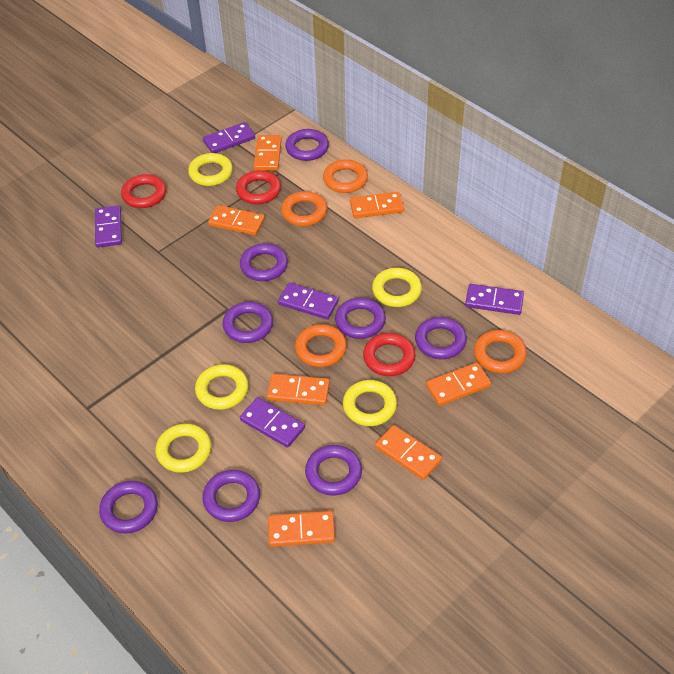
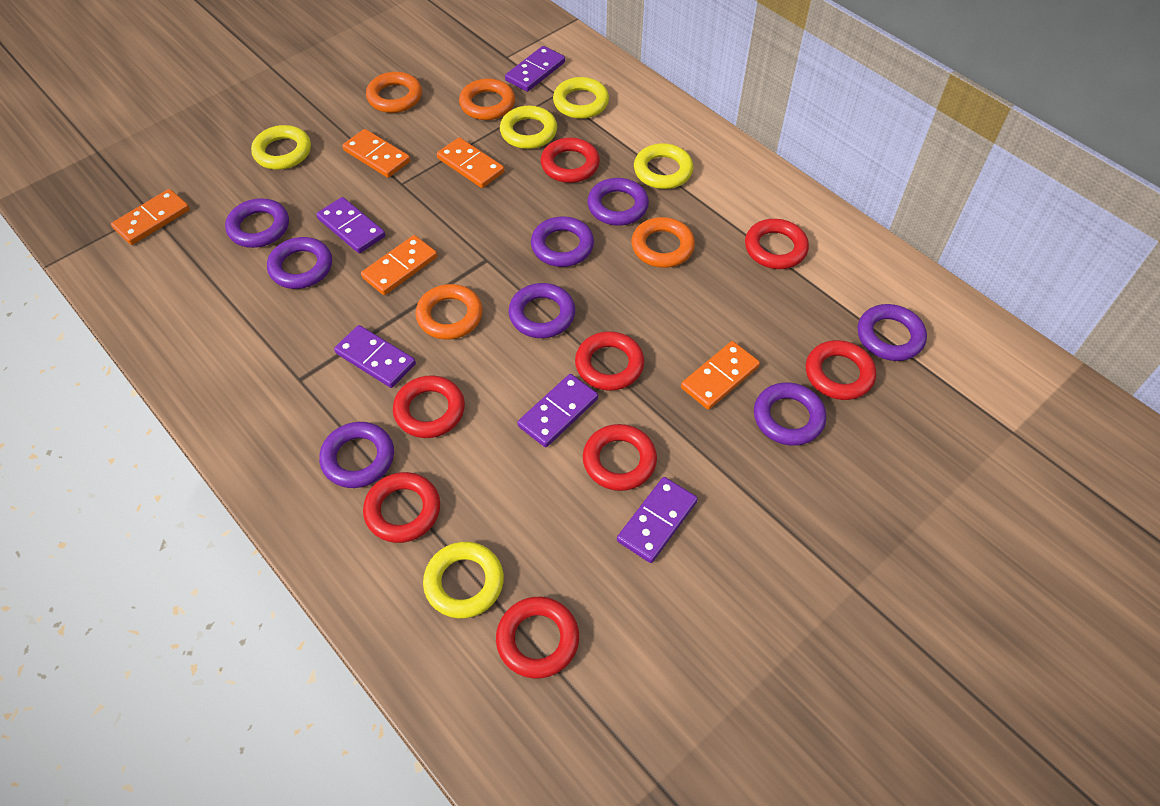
orange domino: 7 -> 5
red ring: 3 -> 8

